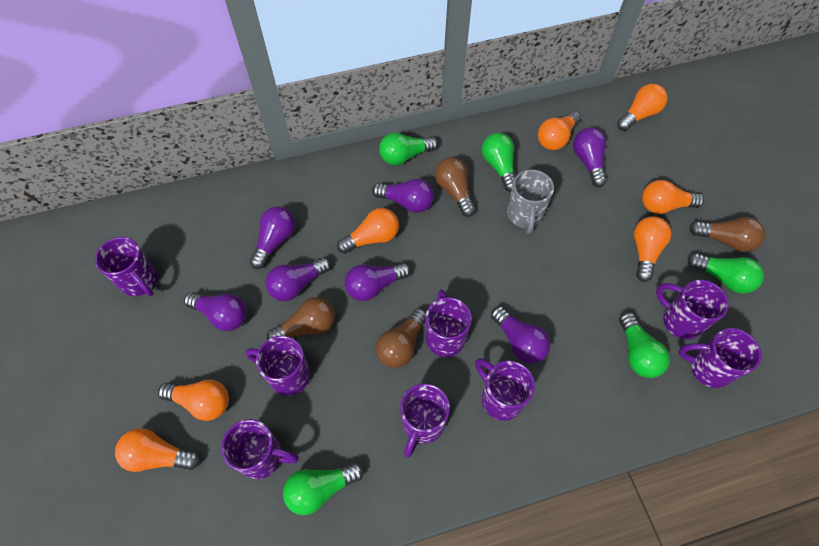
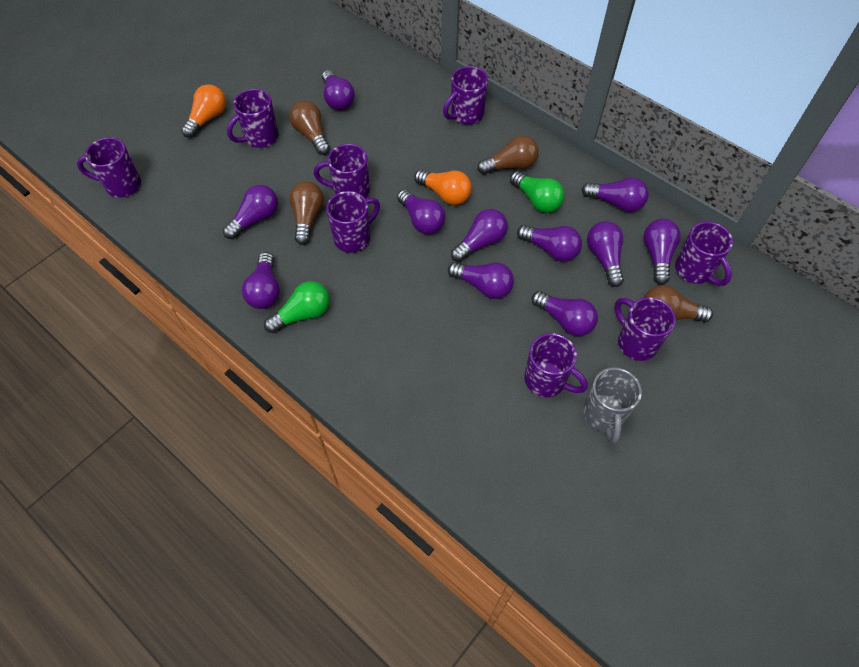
green light bulb: 5 -> 2
orange light bulb: 7 -> 2
purple light bulb: 7 -> 11

